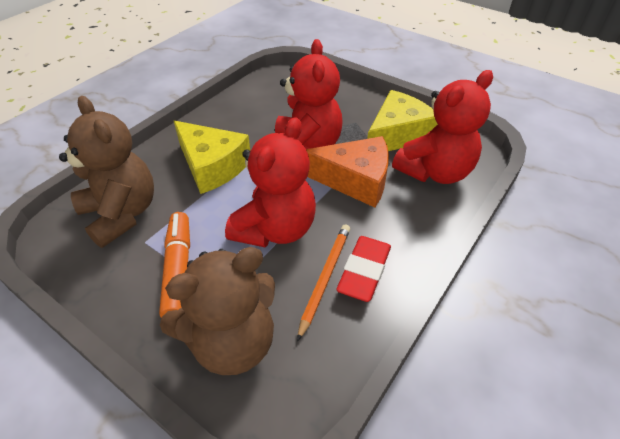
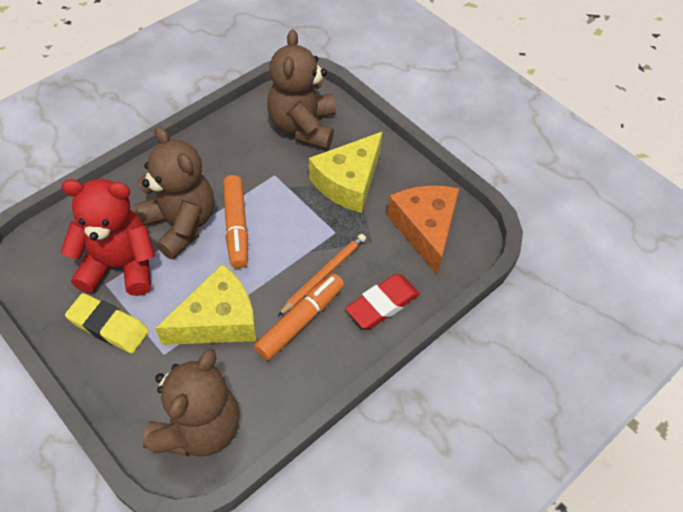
brown teddy bear: 2 -> 3
orange marker: 1 -> 2
red teddy bear: 3 -> 1
yellow eraser: 0 -> 1

